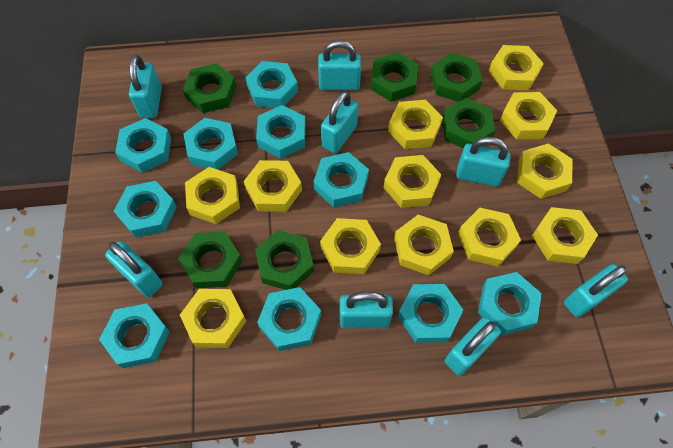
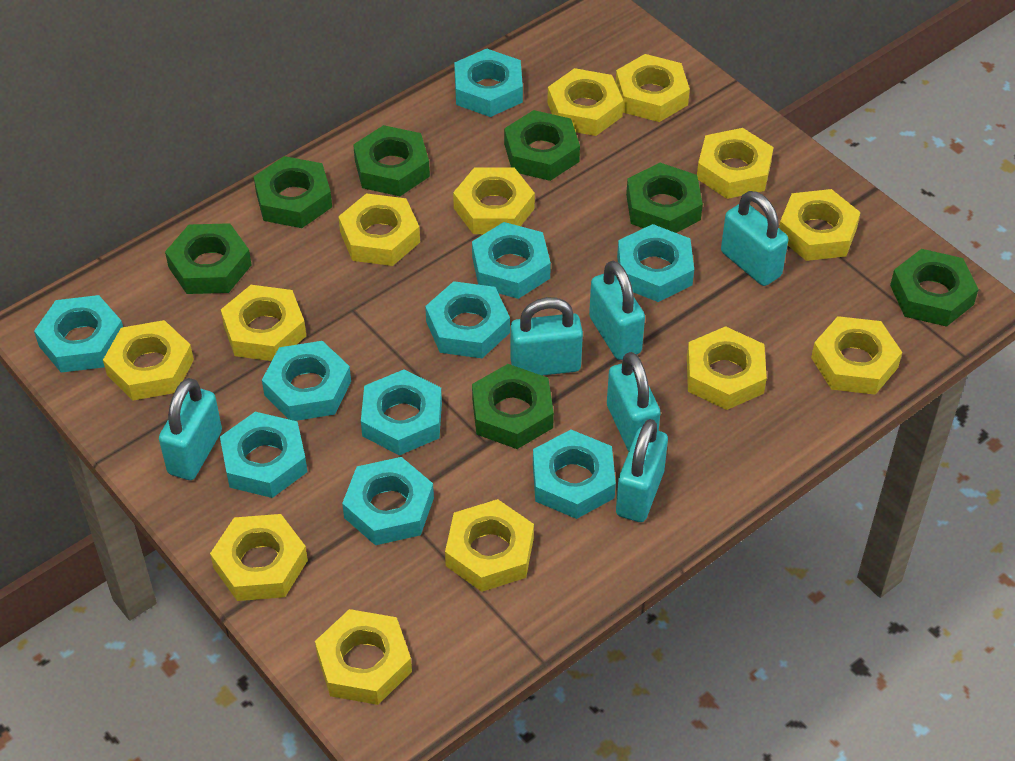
green nut: 6 -> 7
turquoise padlock: 8 -> 6
yellow nut: 12 -> 13

